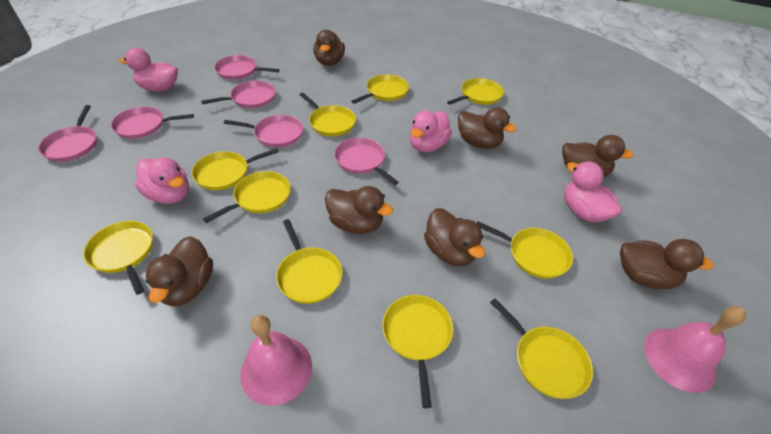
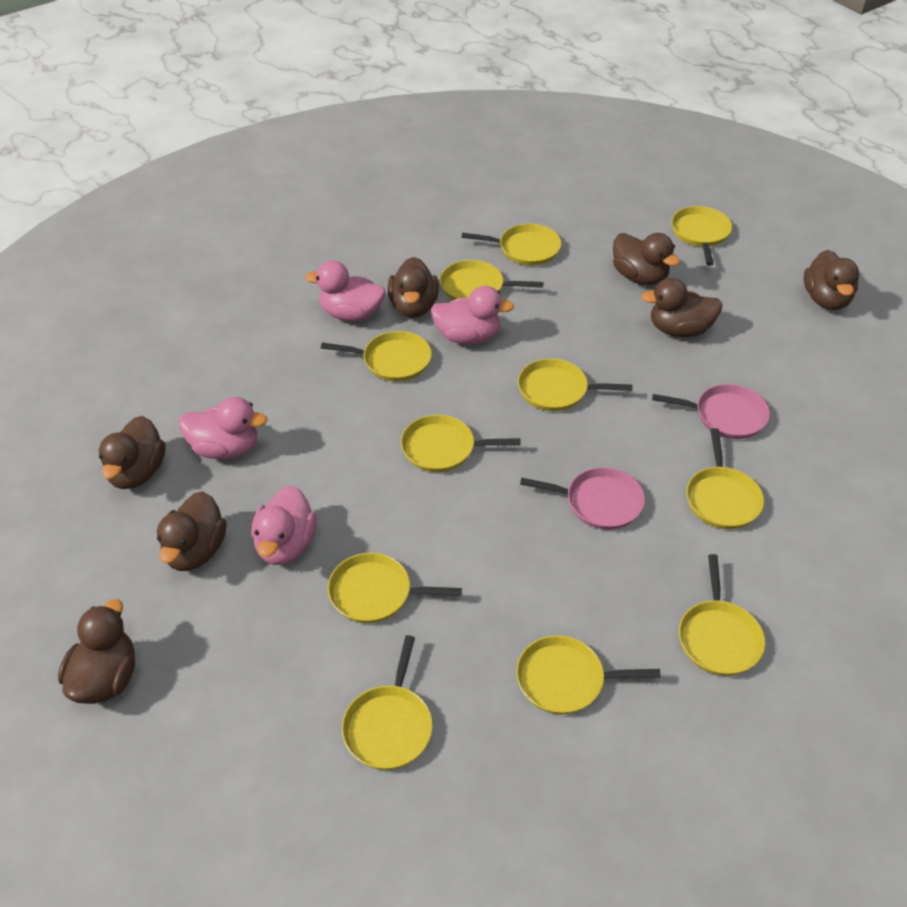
pink bell: 2 -> 0
pink pan: 6 -> 2
yellow pan: 10 -> 11

